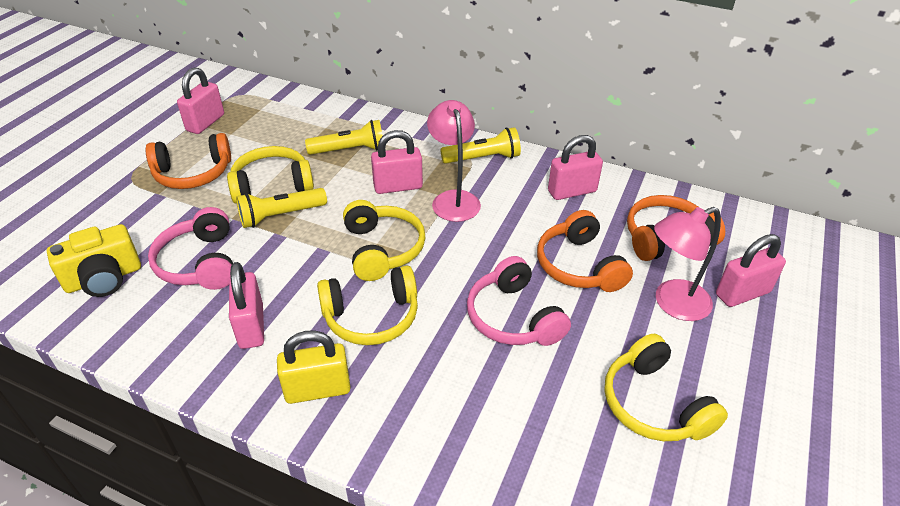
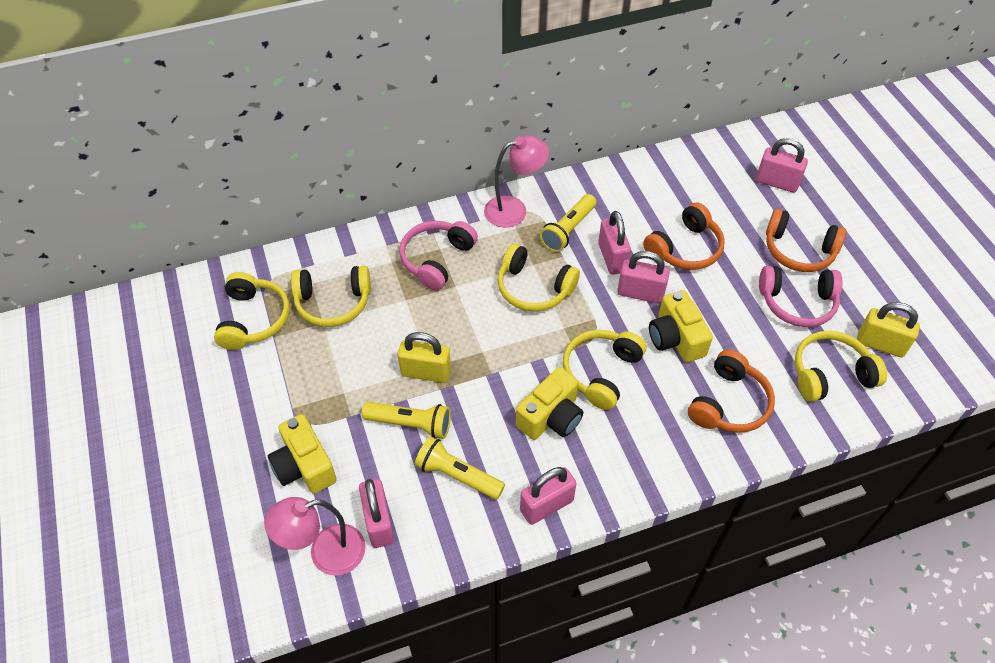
yellow camera: 1 -> 3
yellow headphones: 4 -> 5
yellow padlock: 1 -> 2

